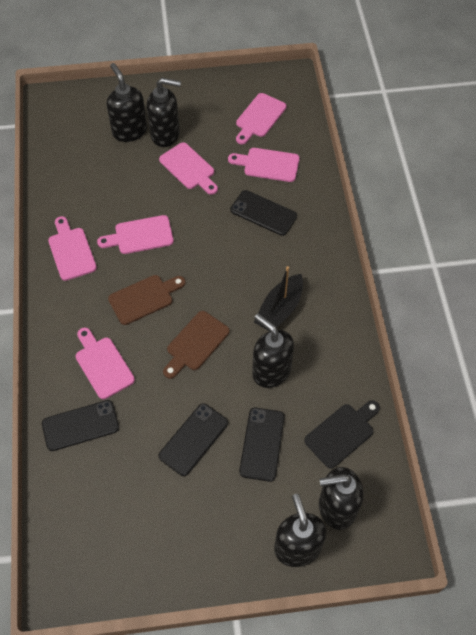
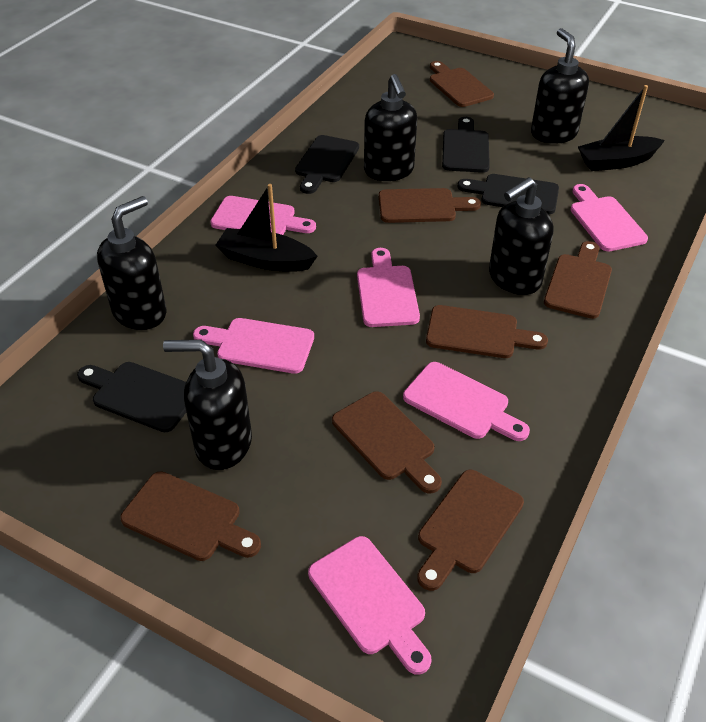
black boat: 1 -> 2
black cutting board: 1 -> 4
black phone: 4 -> 0
brown cutting board: 2 -> 7

